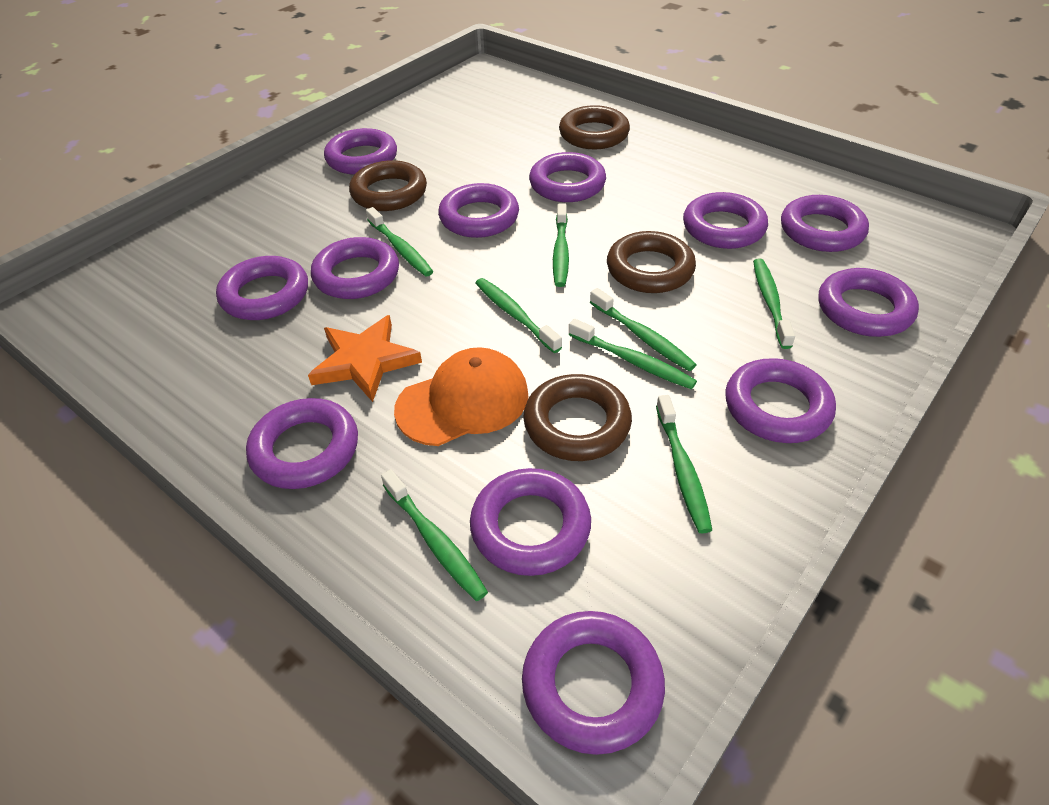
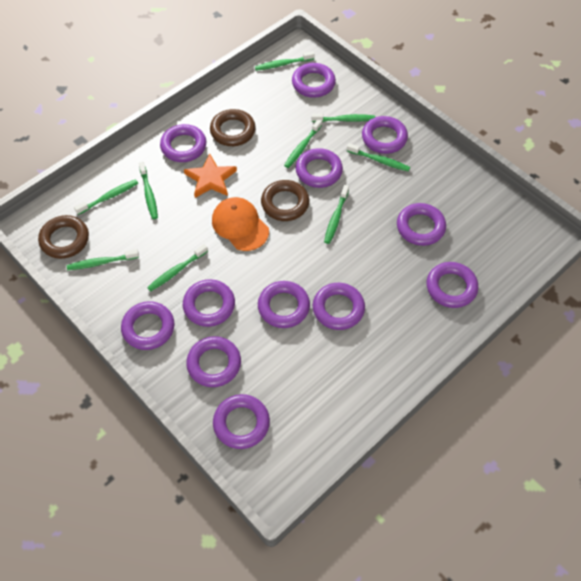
brown ring: 4 -> 3
green toothbrush: 8 -> 9

